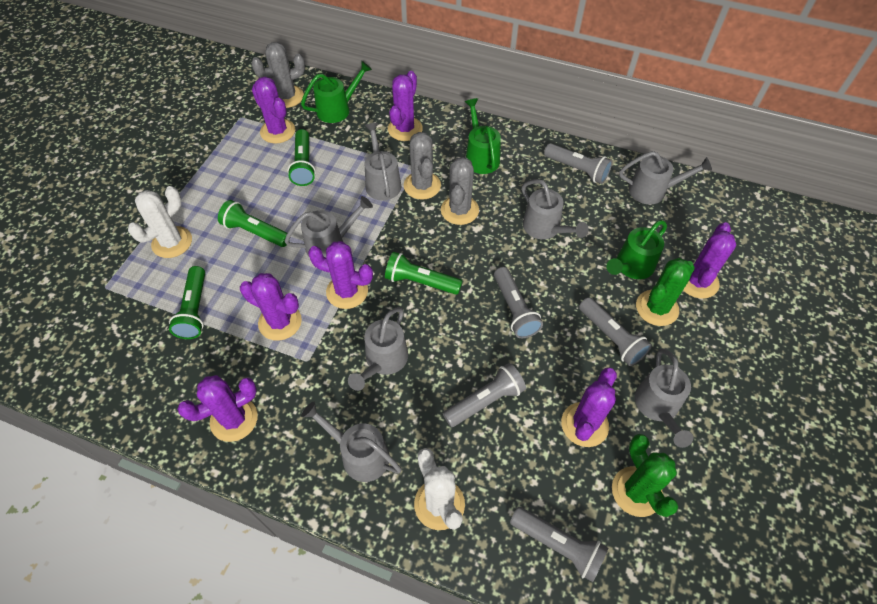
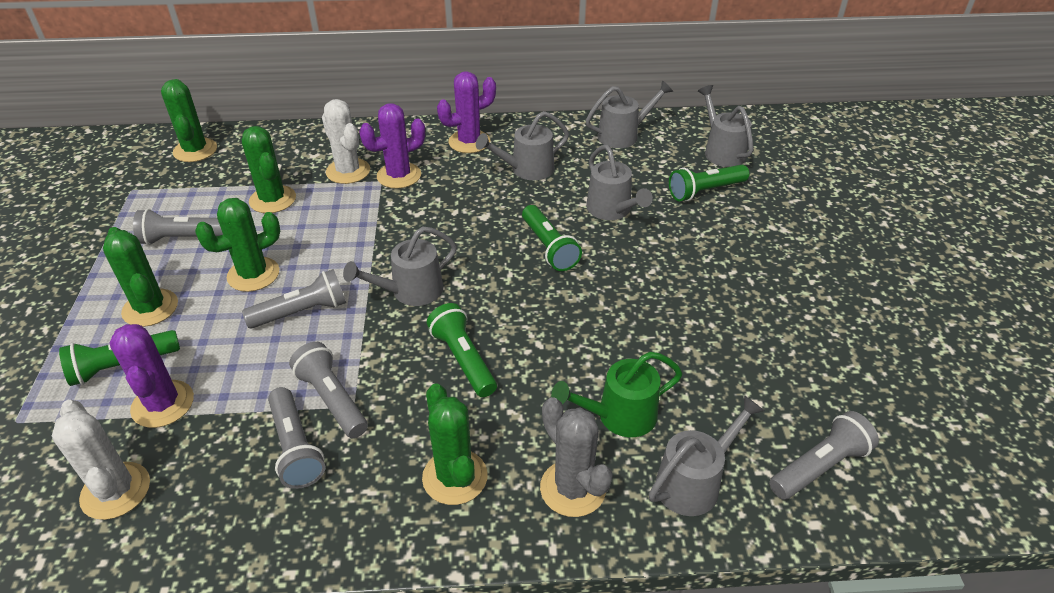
green cactus: 2 -> 5
green watering can: 3 -> 1
grey cactus: 3 -> 1
grey watering can: 7 -> 6
purple cactus: 7 -> 3

